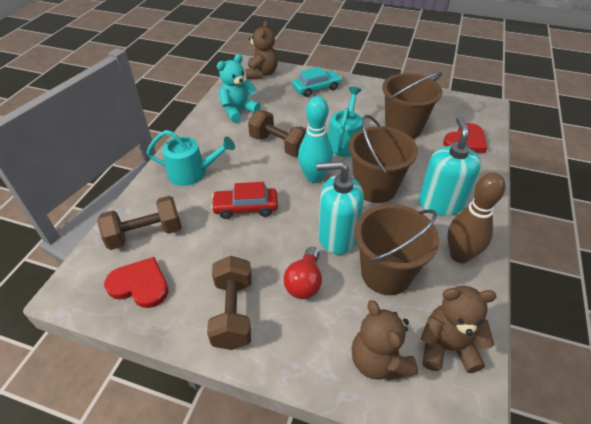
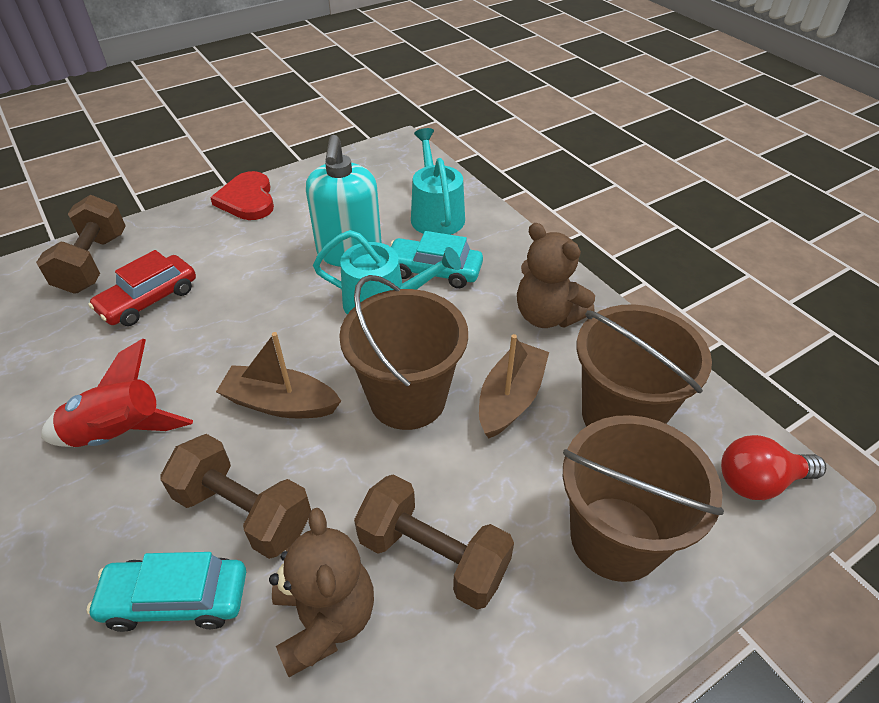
brown boat: 0 -> 2
brown bowling pin: 1 -> 0
brown teddy bear: 3 -> 2
red heart: 2 -> 1
red rocket: 0 -> 1
turquoise bowling pin: 1 -> 0
turquoise car: 1 -> 2
turquoise soap dispenser: 2 -> 1
turquoise teddy bear: 1 -> 0

